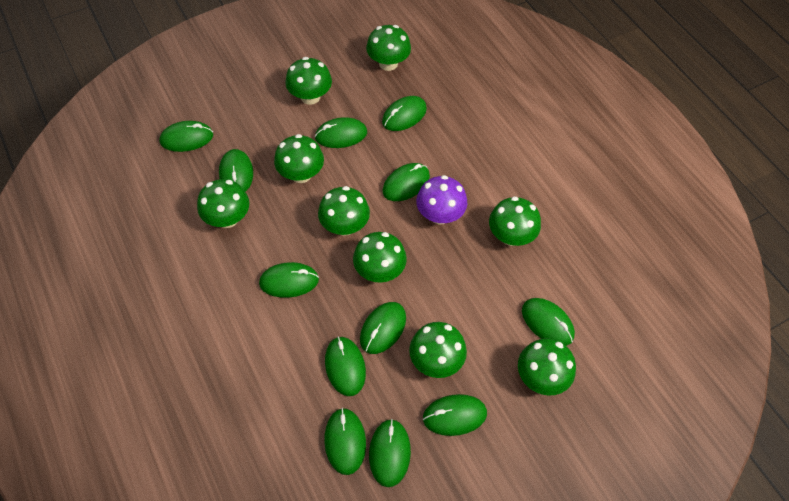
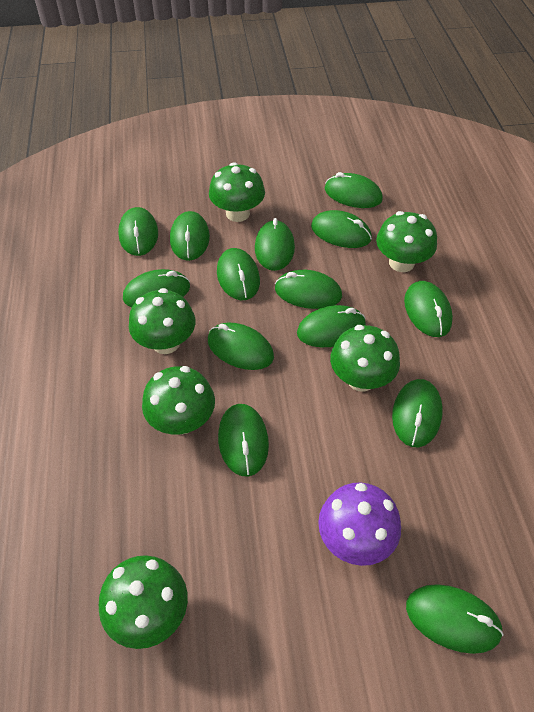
green mouse: 12 -> 14
green mushroom: 9 -> 6

